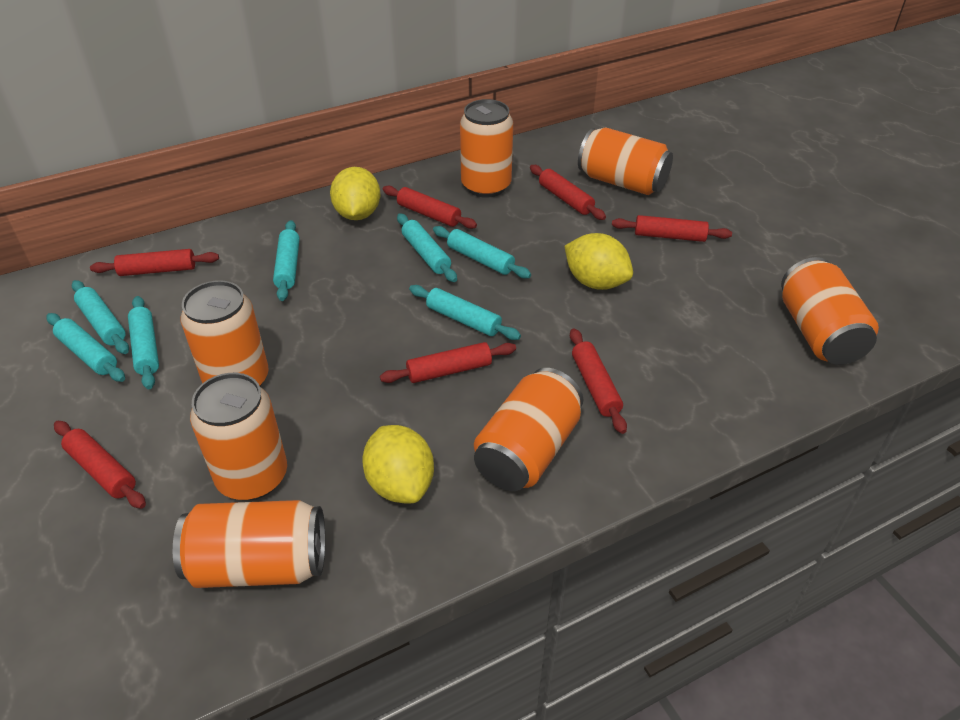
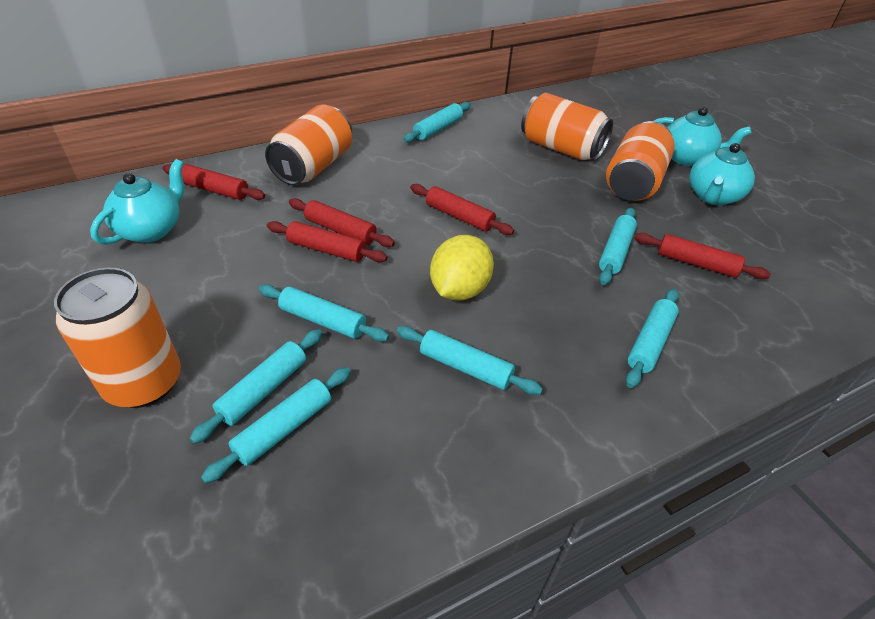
orange can: 7 -> 4
red rolling pin: 7 -> 5
turquoise teapot: 0 -> 3
yellow lemon: 3 -> 1

